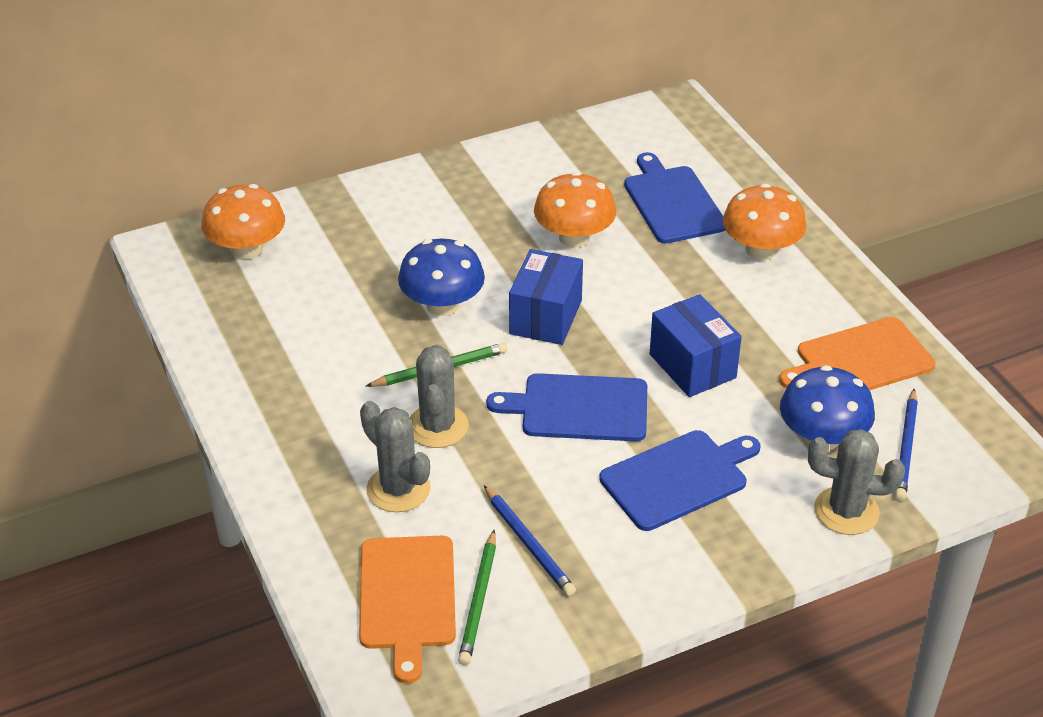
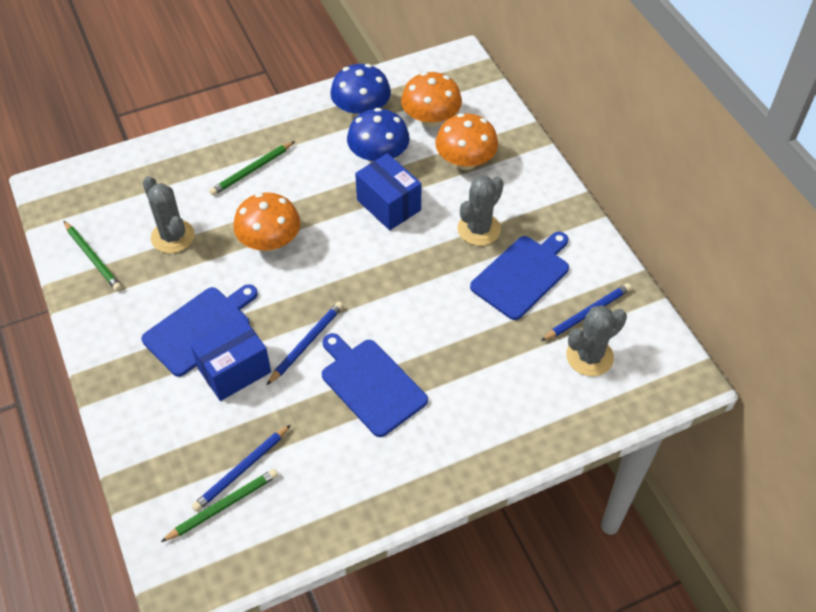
blue pencil: 2 -> 3
green pencil: 2 -> 3
orange cutting board: 2 -> 0

